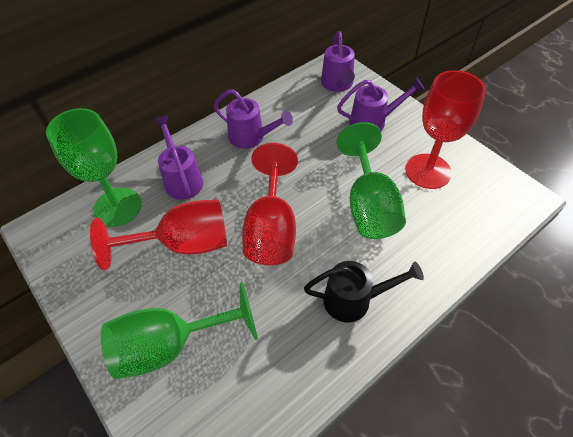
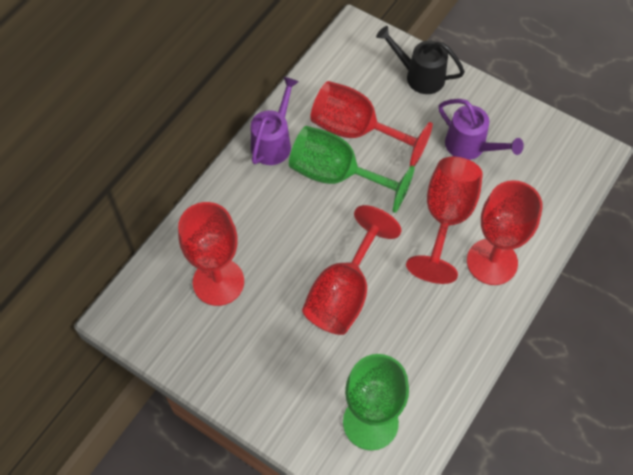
green goblet: 3 -> 2
purple watering can: 4 -> 2
red goblet: 3 -> 5

